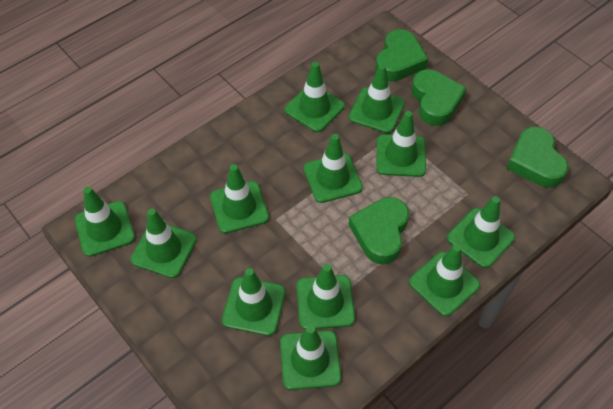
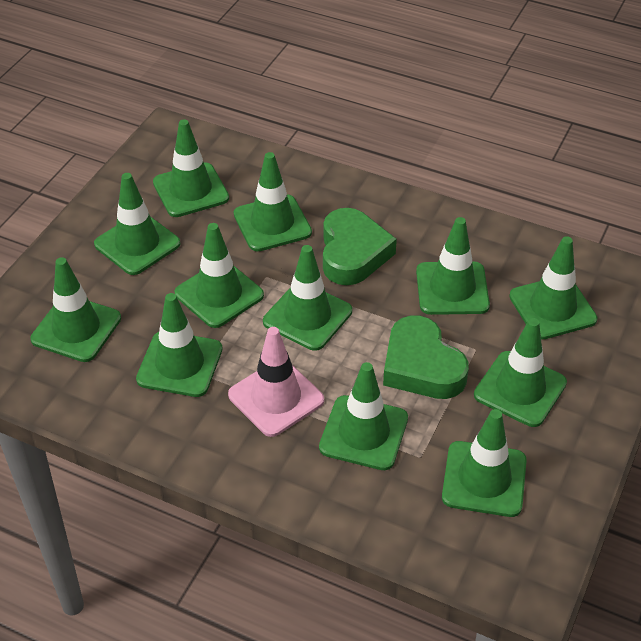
green heart: 4 -> 2
pink traffic cone: 0 -> 1

